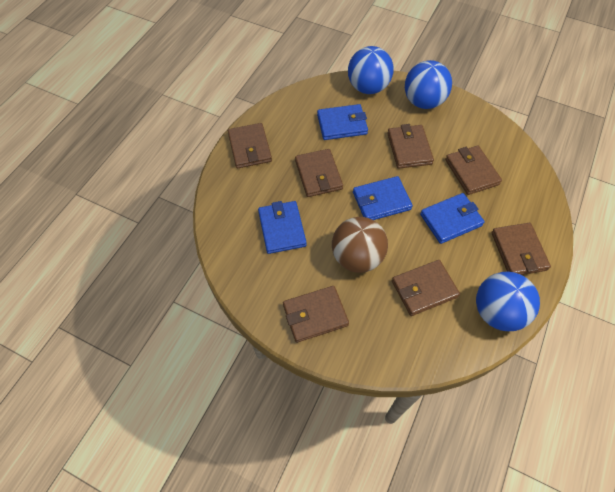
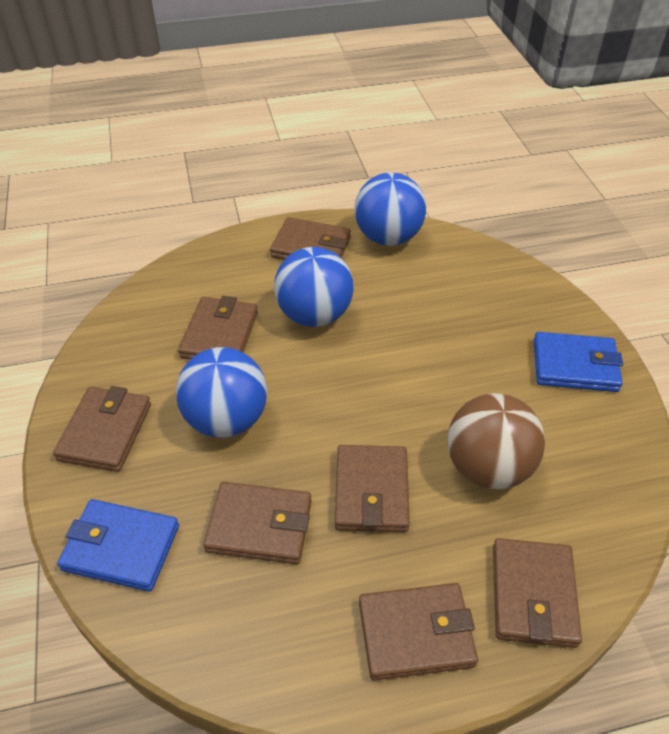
blue wallet: 4 -> 2

